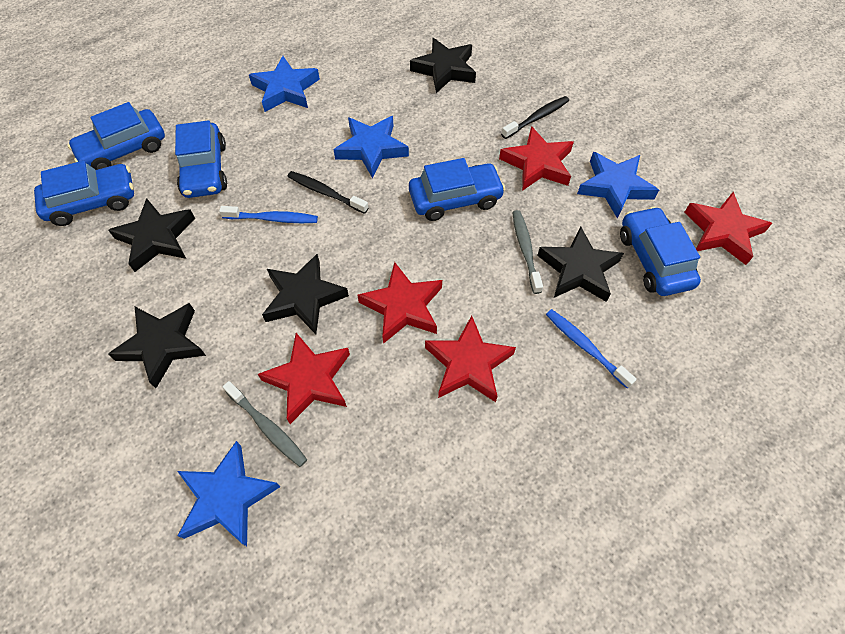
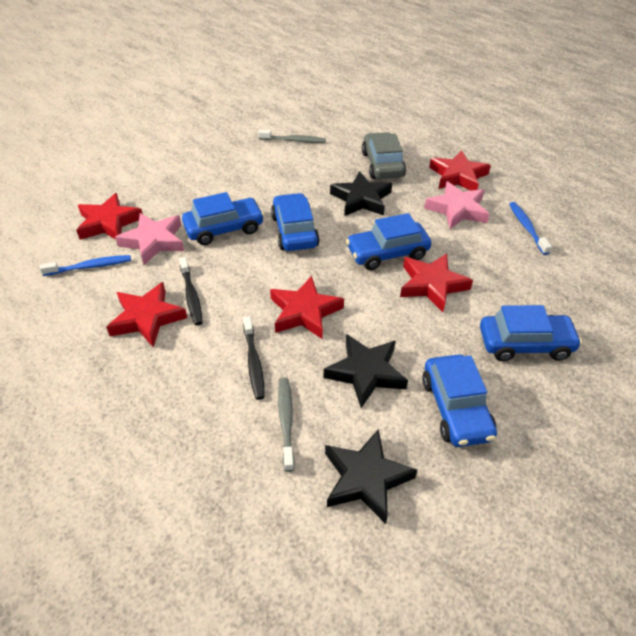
black star: 5 -> 3
blue star: 4 -> 0
grey car: 0 -> 1
pink star: 0 -> 2

